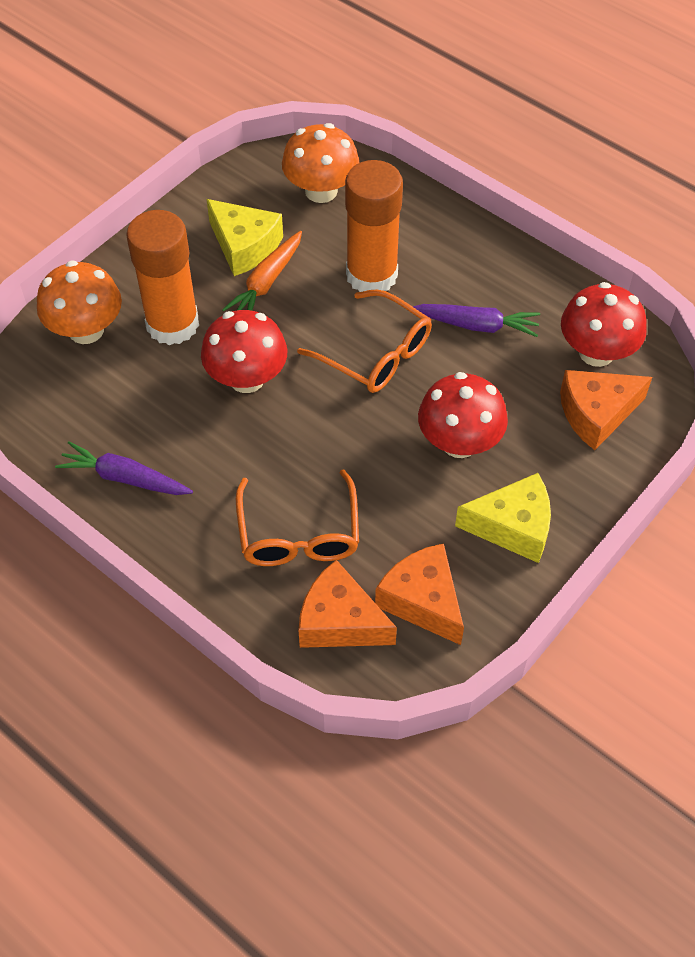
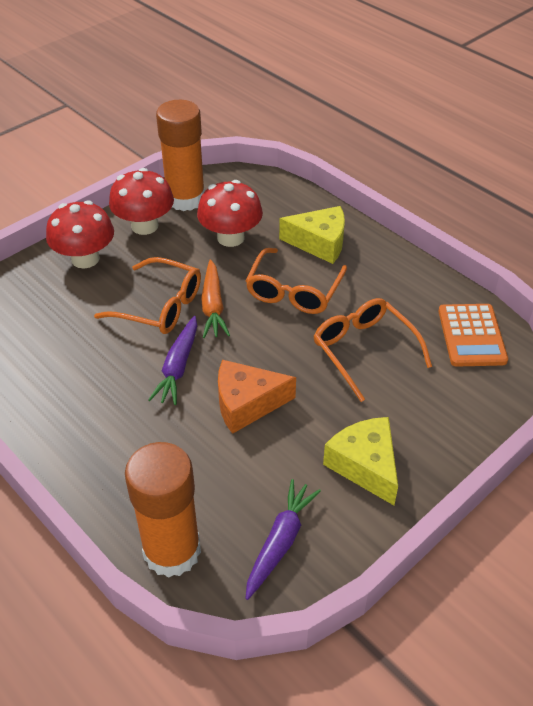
orange calculator: 0 -> 1
orange cheese: 3 -> 1
orange glasses: 2 -> 3
orange mushroom: 2 -> 0

